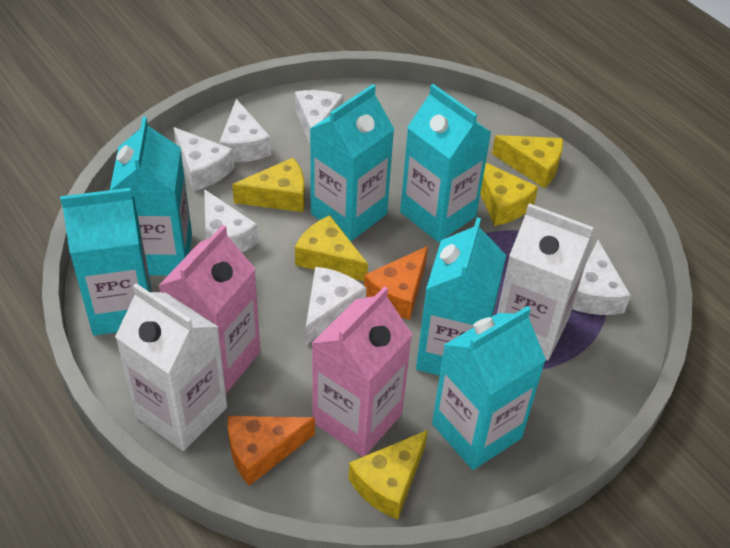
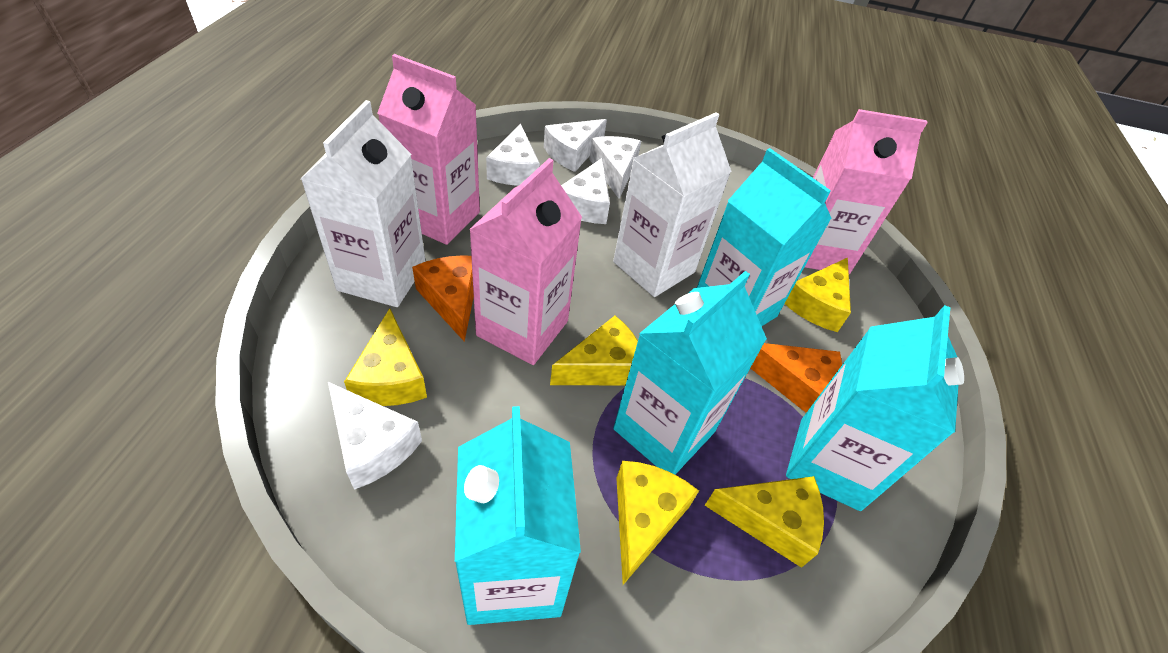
pink carton: 2 -> 3
turquoise carton: 6 -> 4
white cheese: 6 -> 5

